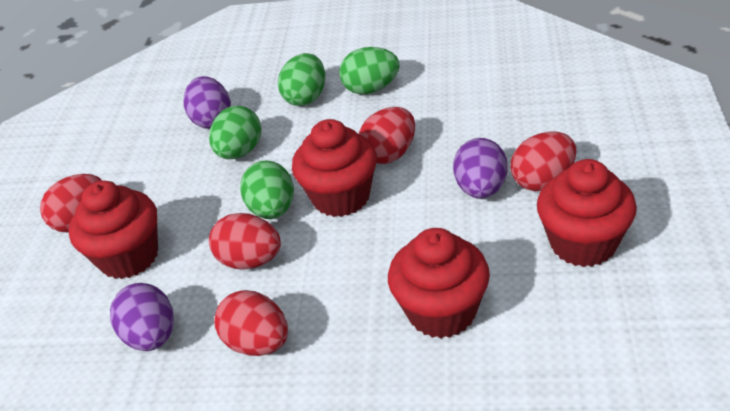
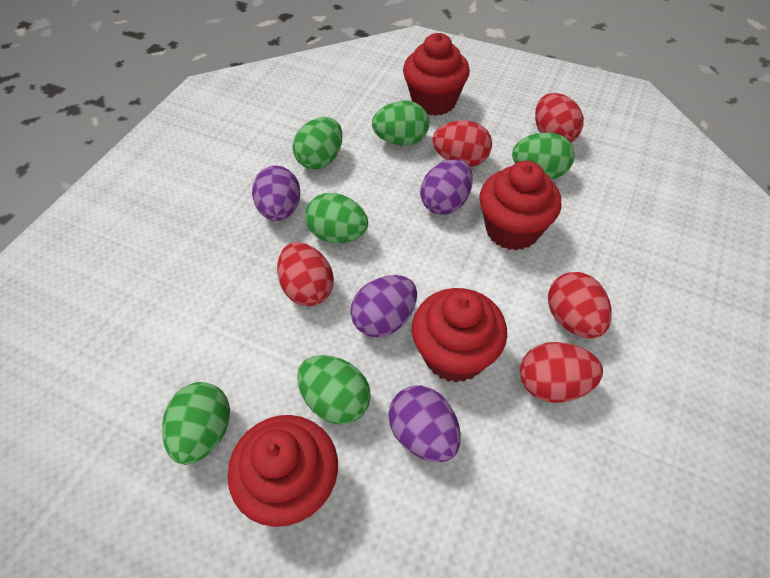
green egg: 4 -> 6
purple egg: 3 -> 4

